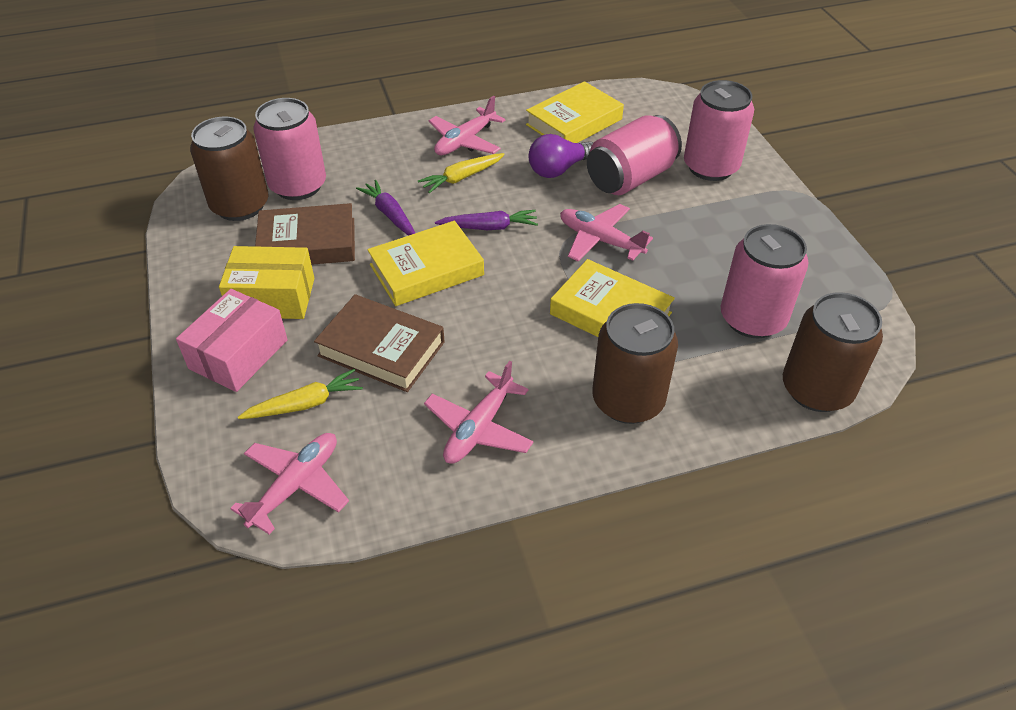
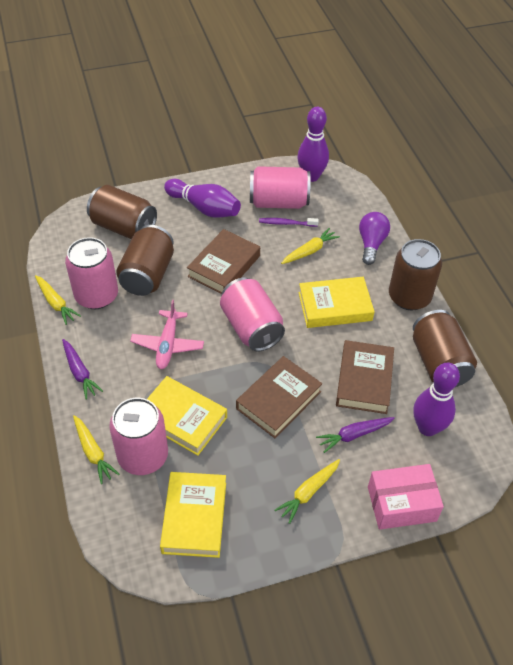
brown book: 2 -> 3
brown can: 3 -> 4
pink plane: 4 -> 1
purple bowling pin: 0 -> 3
purple toothbrush: 0 -> 1
yellow box: 1 -> 0
yellow carrot: 2 -> 4

